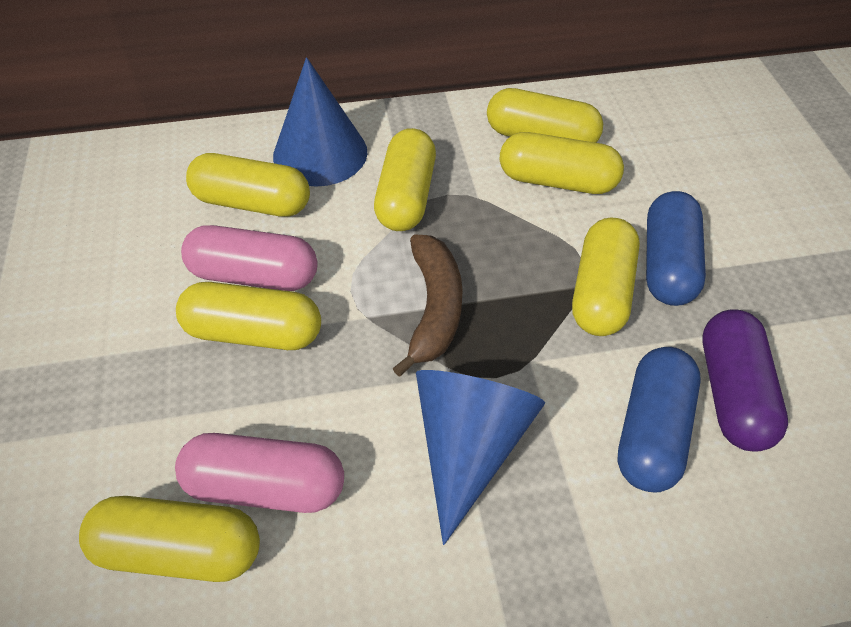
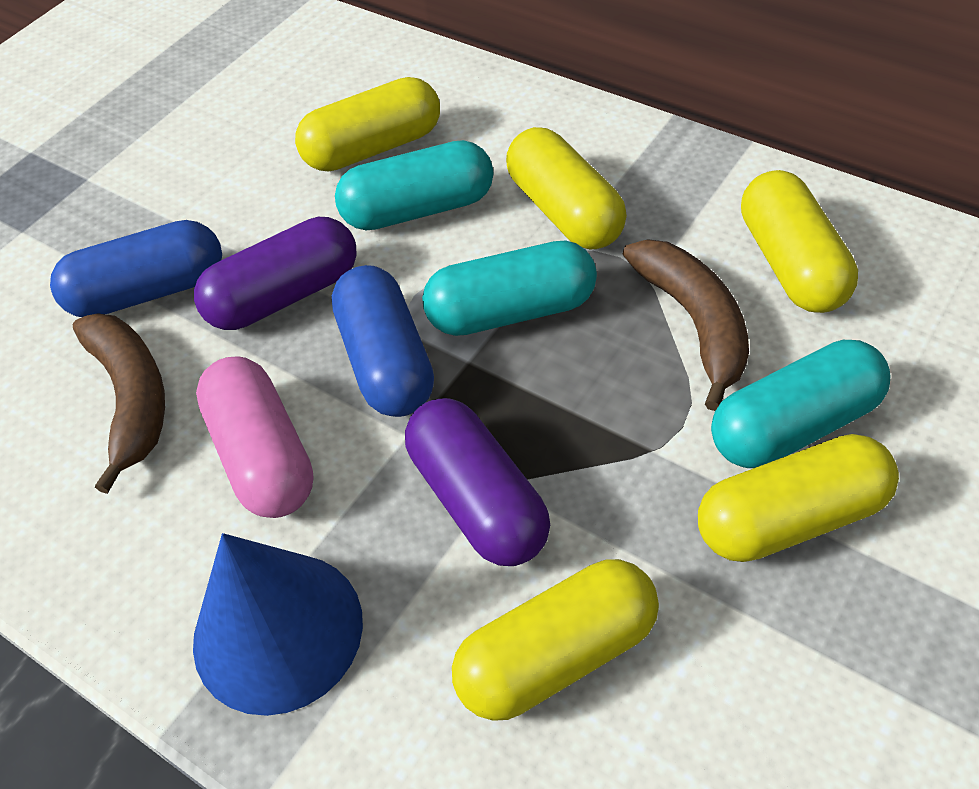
blue cone: 2 -> 1
brown banana: 1 -> 2
pink capsule: 2 -> 1
purple capsule: 1 -> 2
turquoise capsule: 0 -> 3
yellow capsule: 7 -> 5

